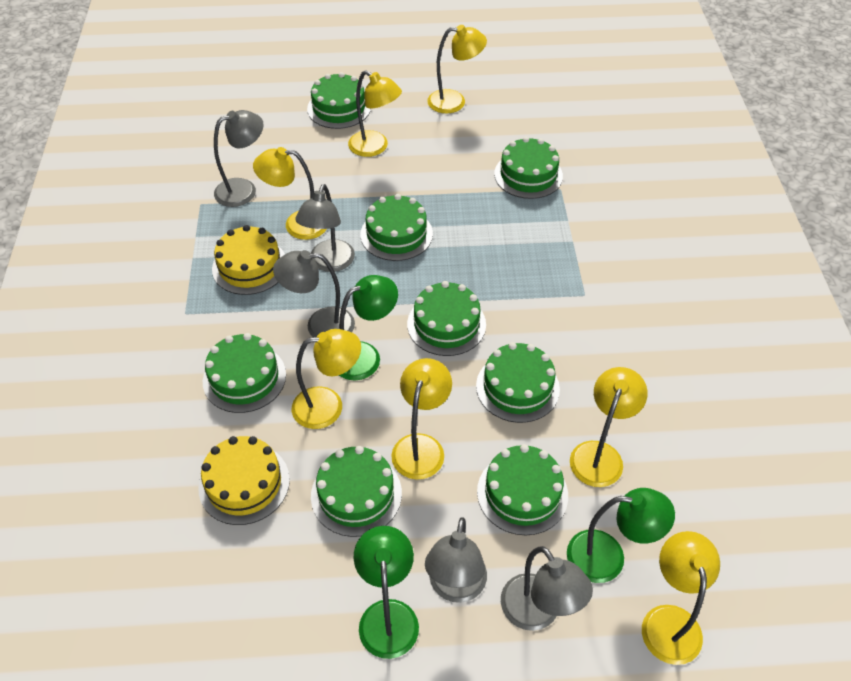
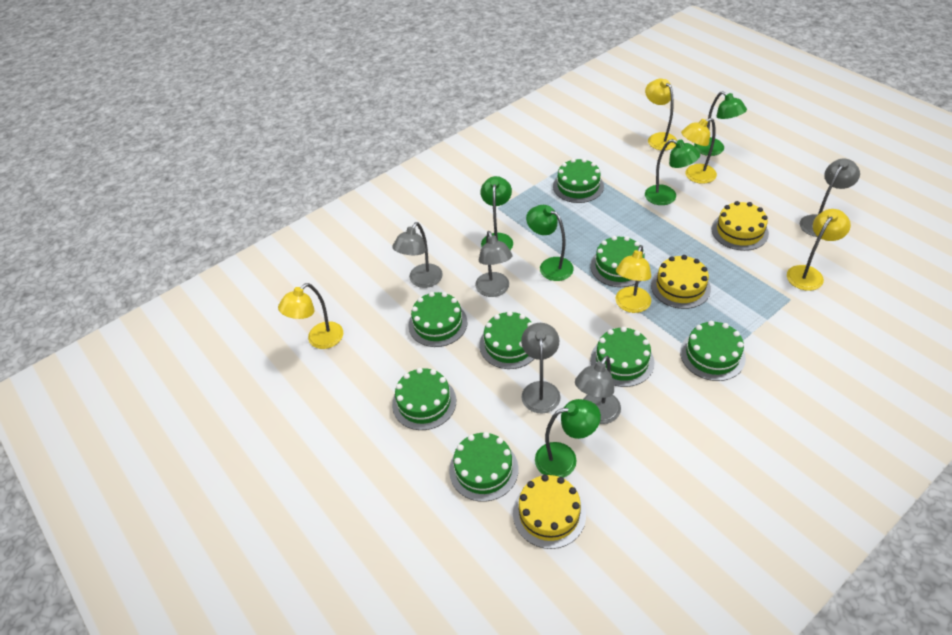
green lamp: 3 -> 5
yellow cake: 2 -> 3
yellow lamp: 7 -> 5

